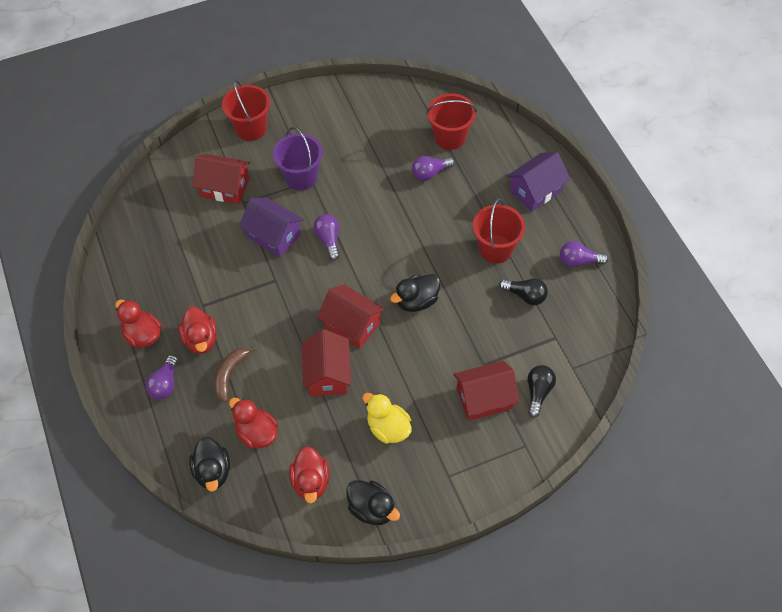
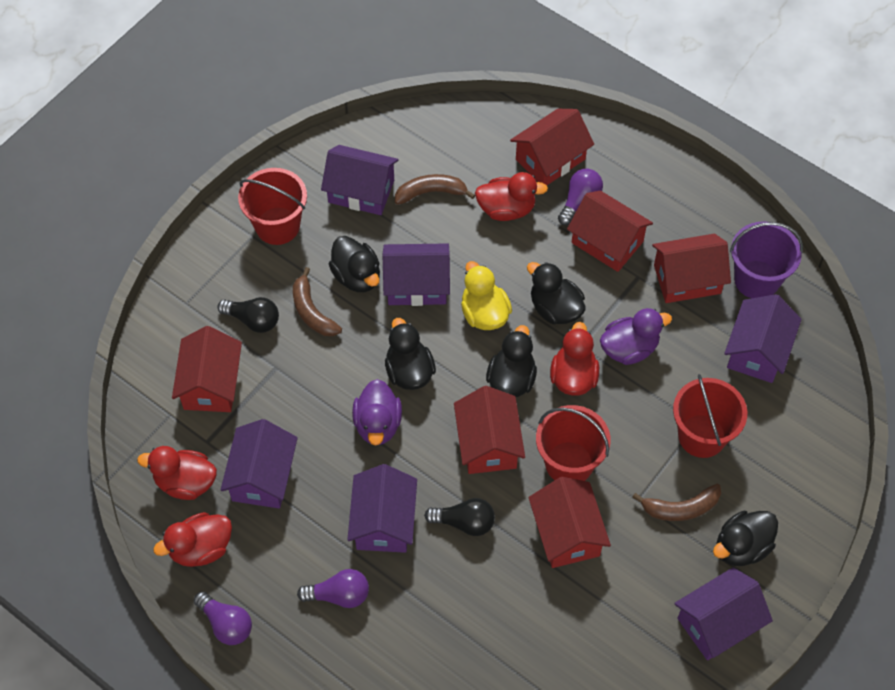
black duck: 3 -> 5
brown banana: 1 -> 3
purple duck: 0 -> 2
purple house: 2 -> 6
purple light bulb: 4 -> 3
red house: 4 -> 6

